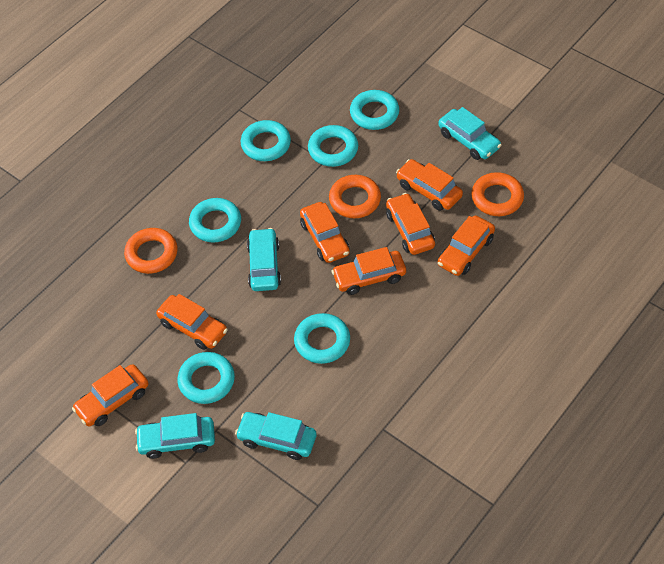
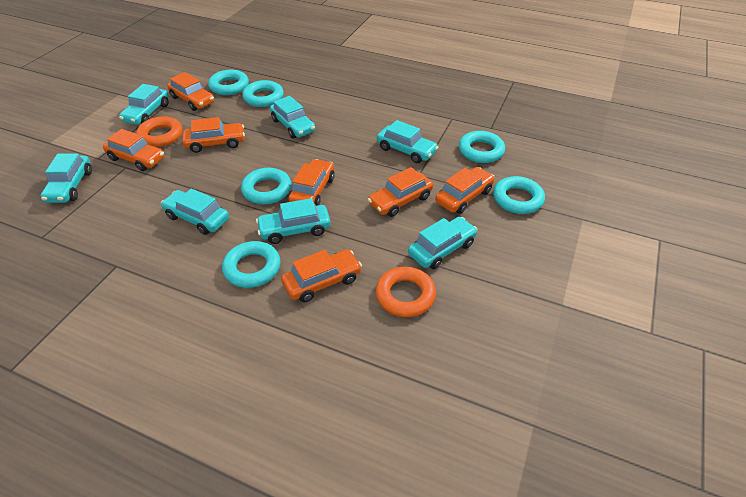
orange ring: 3 -> 2
turquoise car: 4 -> 7

